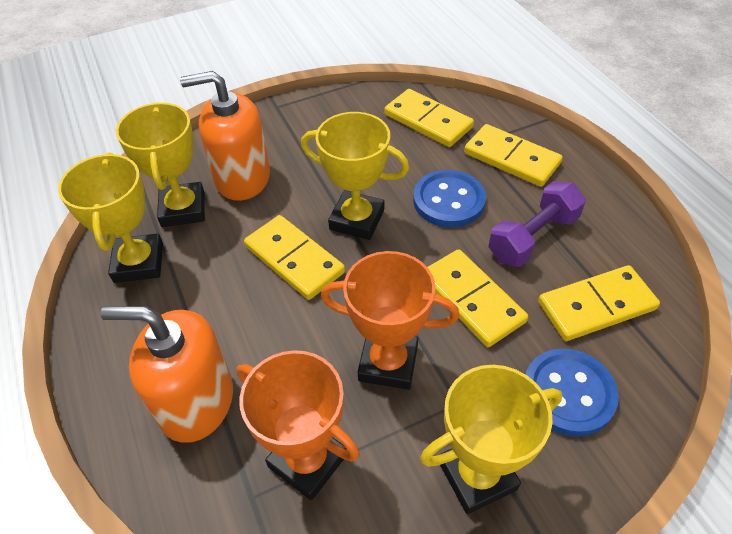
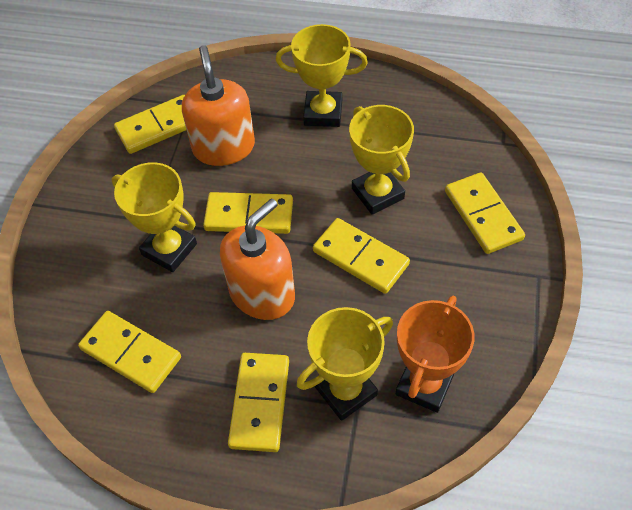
blue button: 2 -> 0
orange trophy: 2 -> 1
purple dumbbell: 1 -> 0
yellow domino: 5 -> 6

